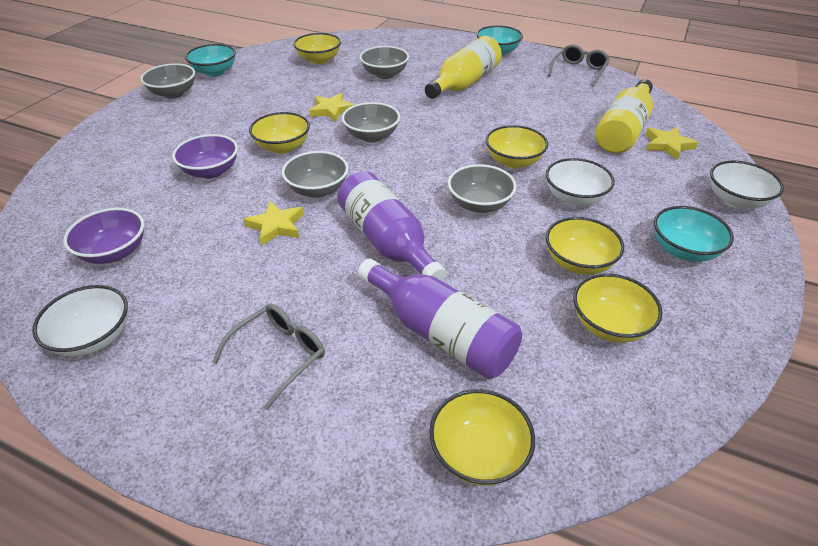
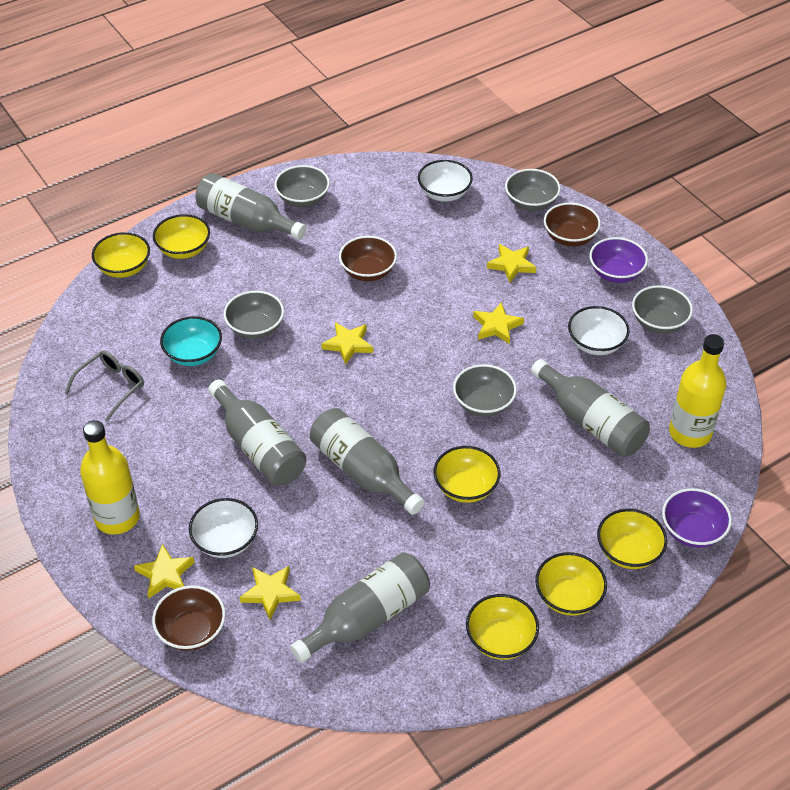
brown bowl: 0 -> 3
grey bottle: 0 -> 5
grey glasses: 2 -> 1
purple bottle: 2 -> 0
turquoise bowl: 3 -> 1
yellow star: 3 -> 5

